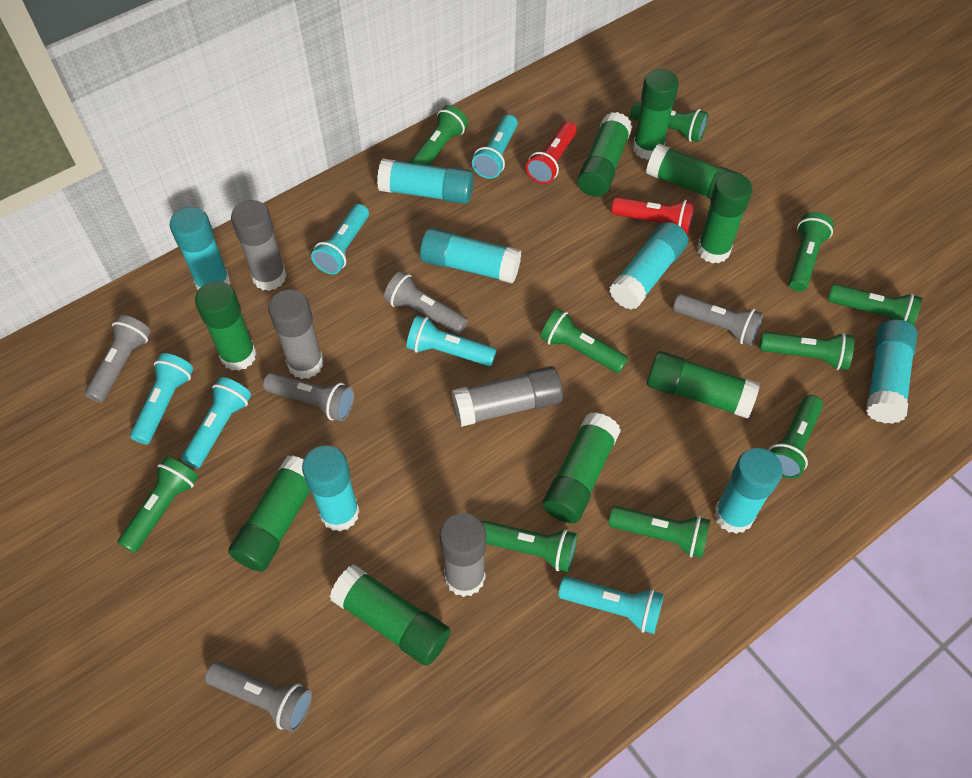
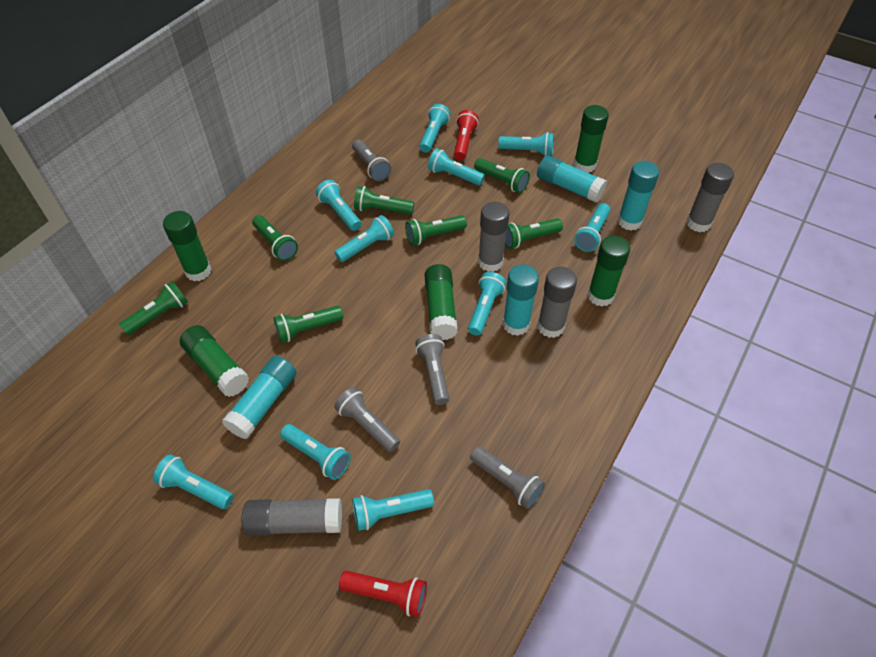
green flashlight: 10 -> 7
green glue stick: 9 -> 5
grey flashlight: 5 -> 4
turquoise flashlight: 6 -> 10
turquoise glue stick: 7 -> 4

